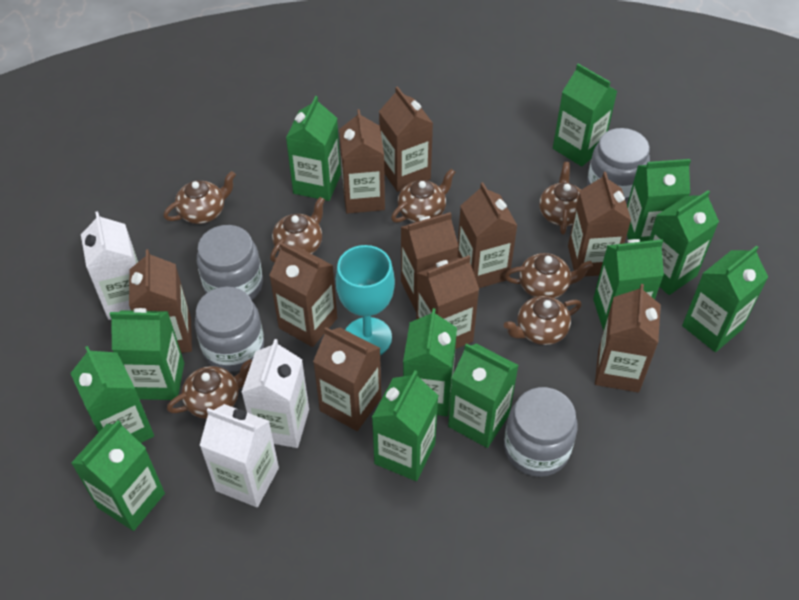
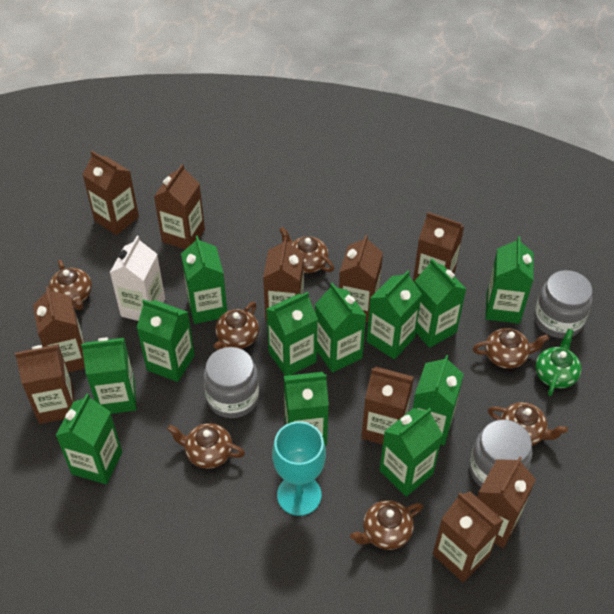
green teapot: 0 -> 1
grey jar: 4 -> 3
white carton: 3 -> 1

